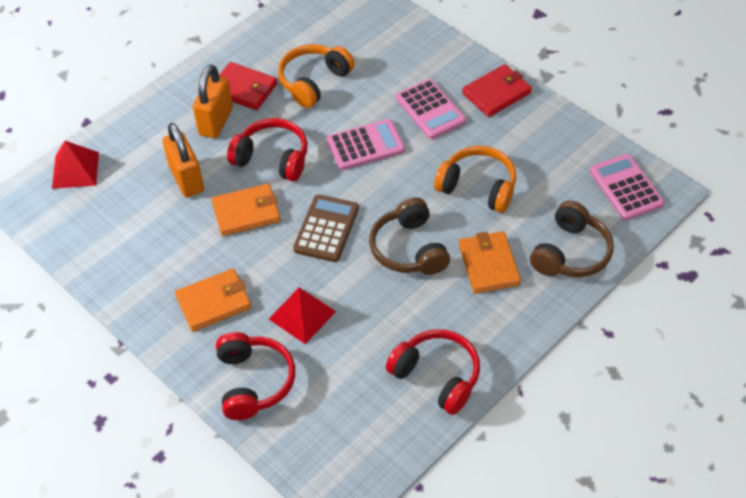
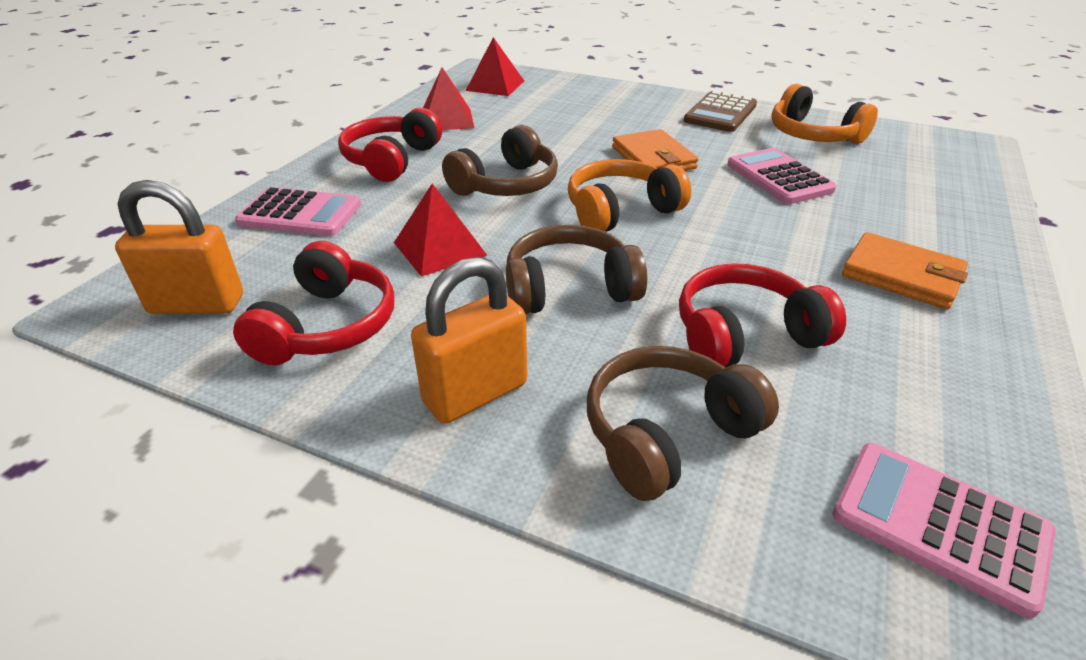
brown headphones: 2 -> 3
orange wallet: 3 -> 2
red pyramid: 2 -> 3
red wallet: 2 -> 0

